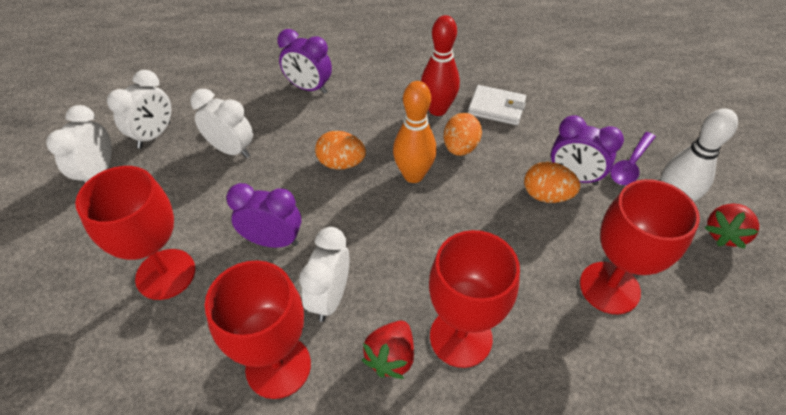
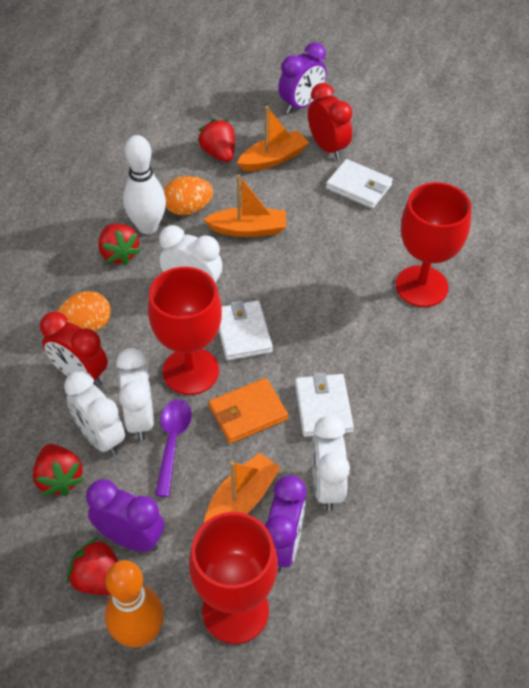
orange boat: 0 -> 3
orange egg: 3 -> 2
orange wallet: 0 -> 1
red bowling pin: 1 -> 0
red clock: 0 -> 2
red goblet: 4 -> 3
red strawberry: 2 -> 4
white wallet: 1 -> 3

